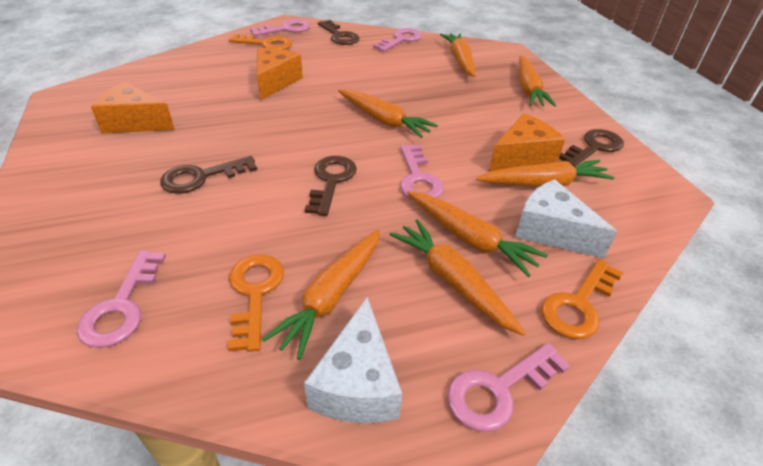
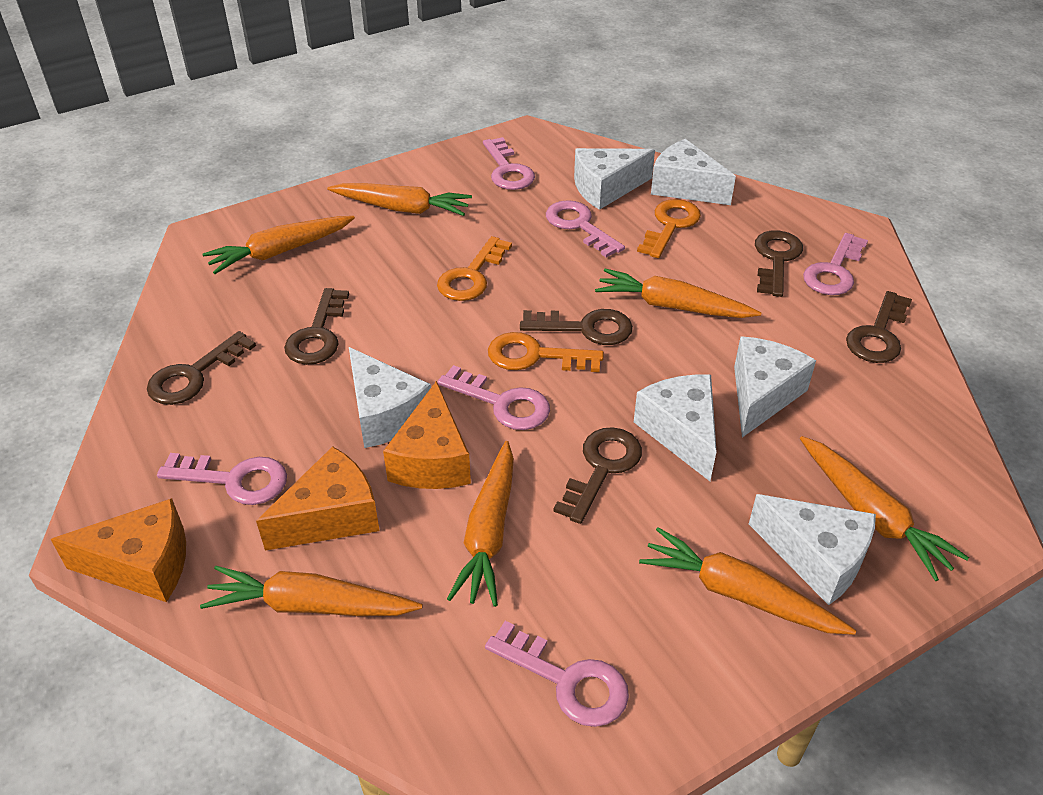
brown key: 4 -> 6
pink key: 5 -> 6
white cheese: 2 -> 6

